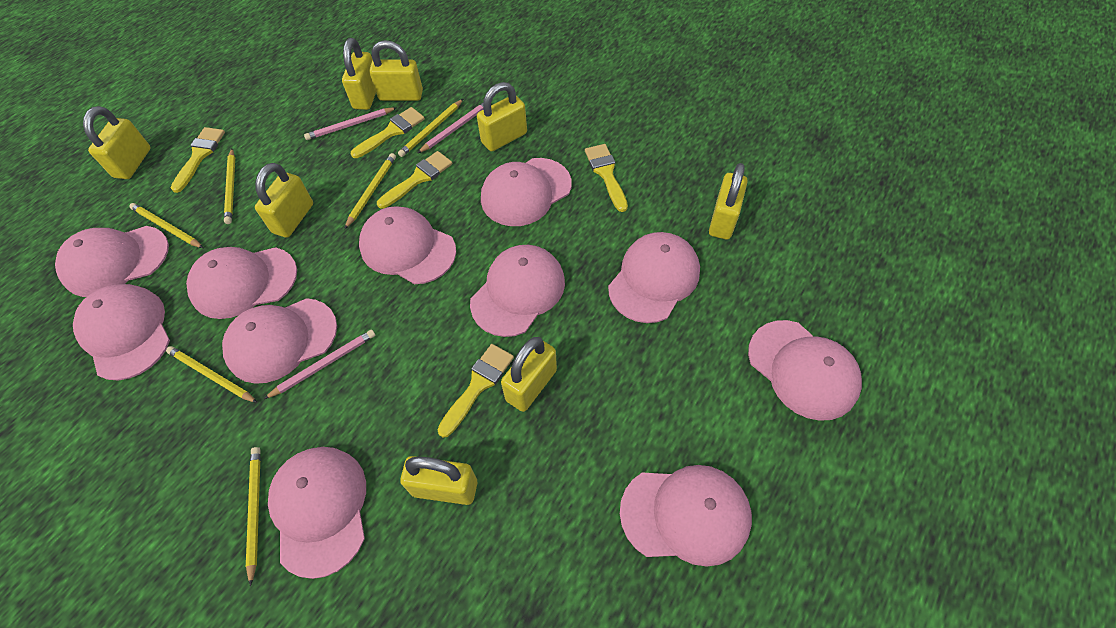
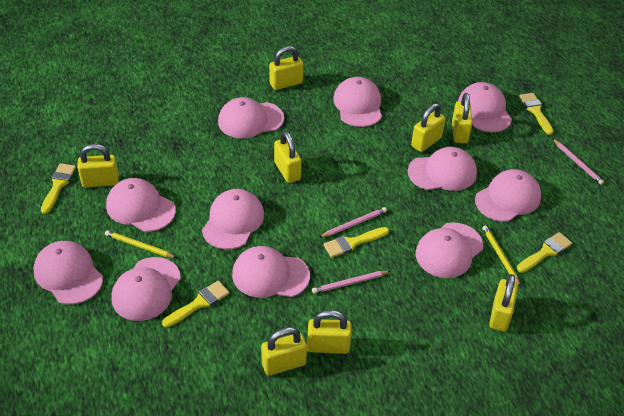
yellow pencil: 6 -> 2

